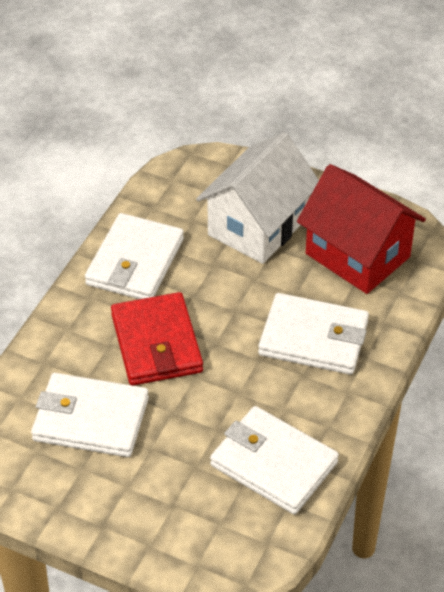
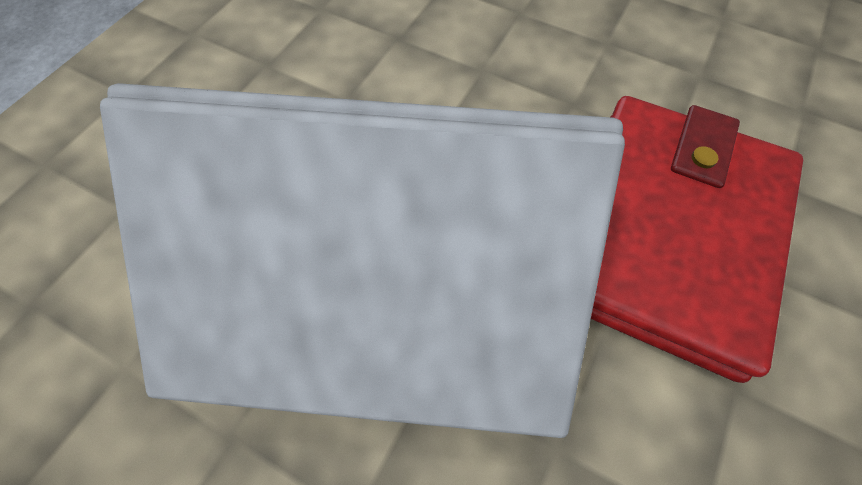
red house: 1 -> 0
white wallet: 4 -> 0

